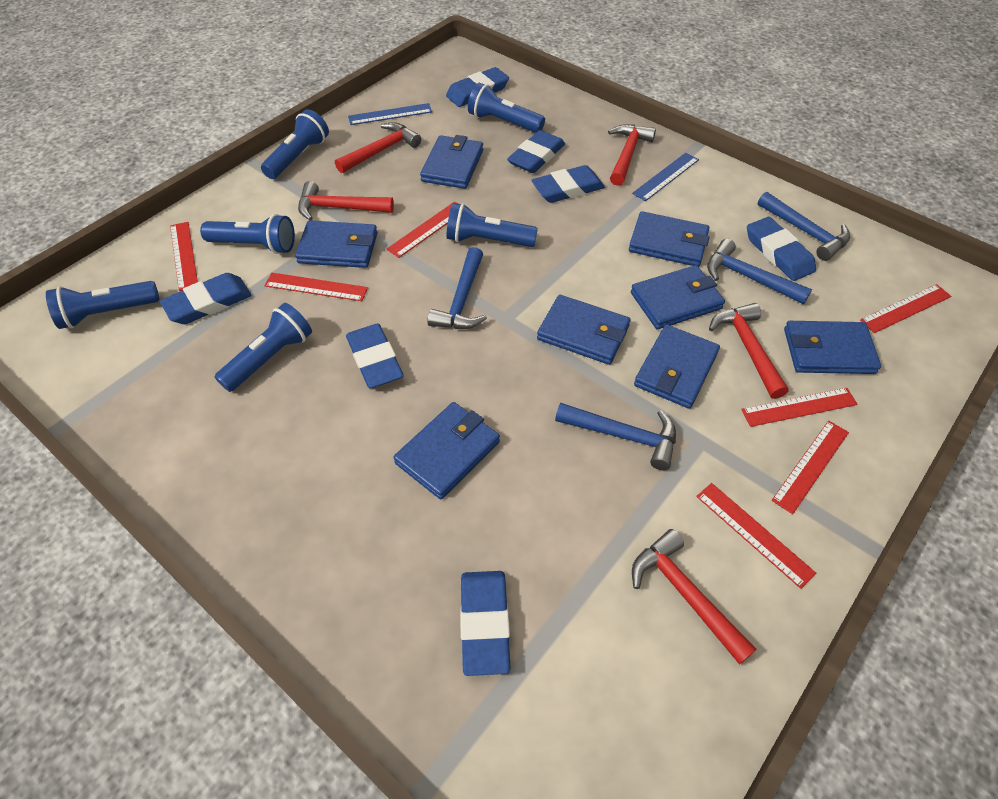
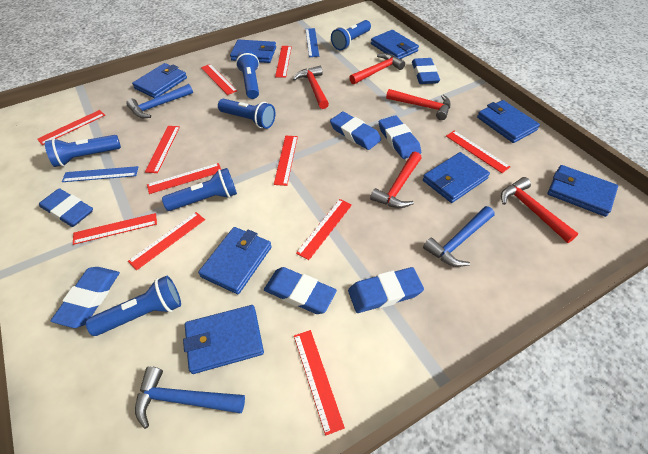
blue hammer: 4 -> 3
red ruler: 7 -> 11

